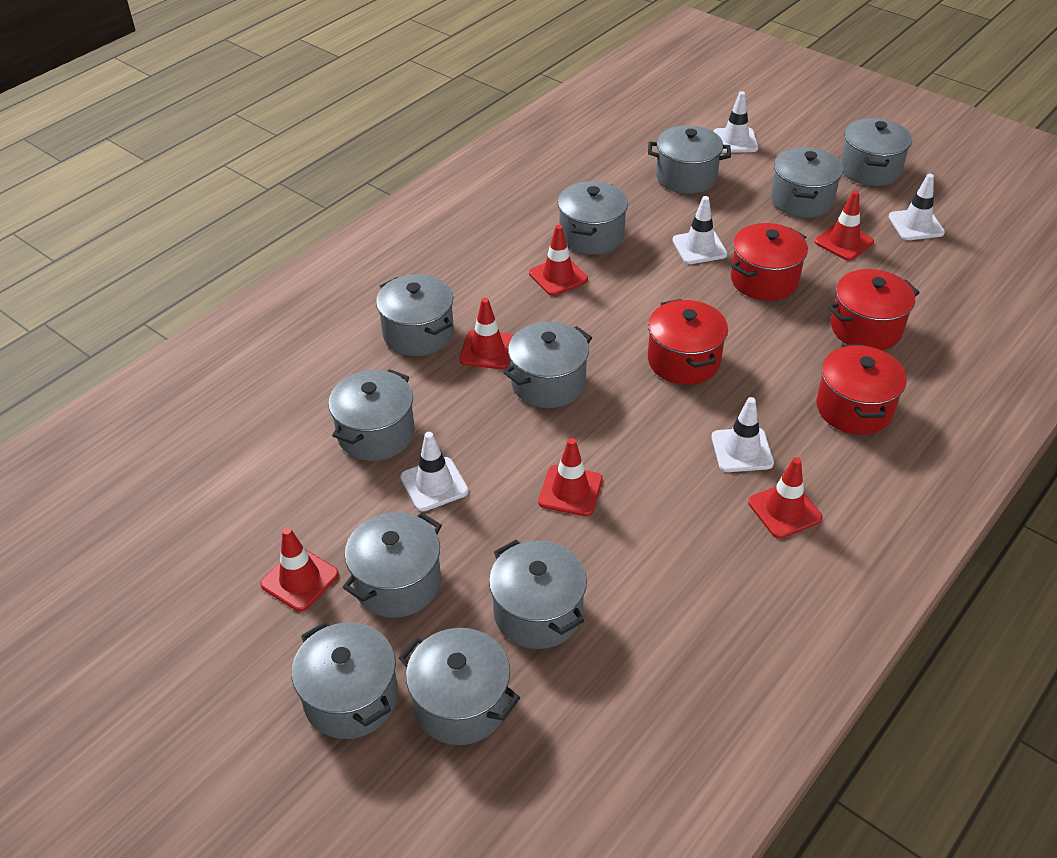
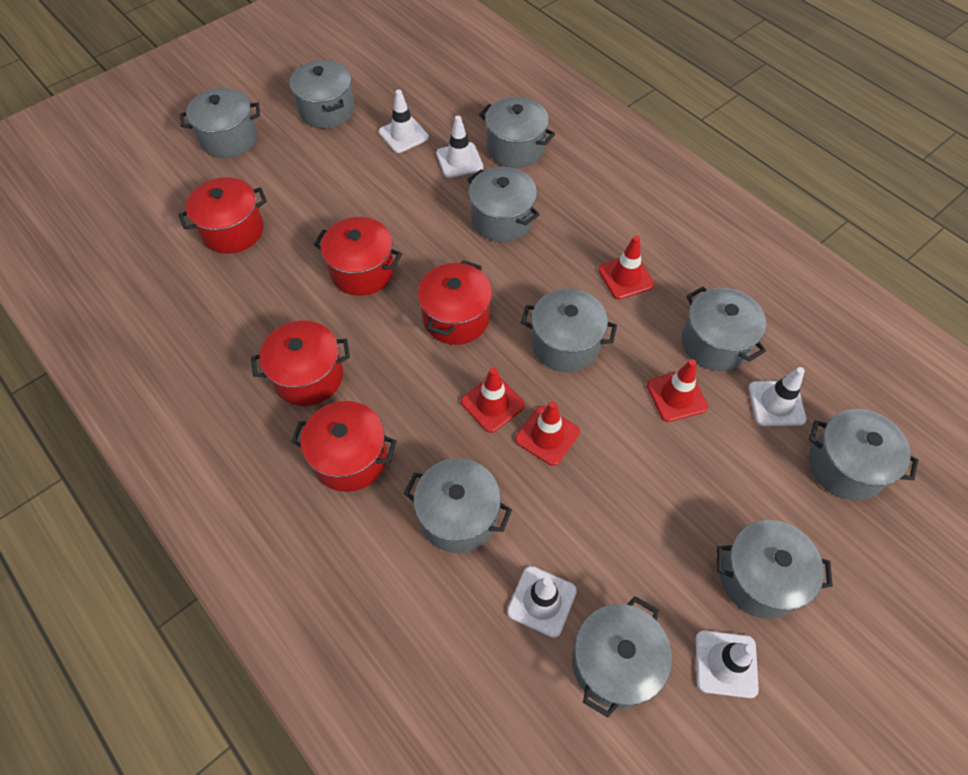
grey pot: 11 -> 10
red pot: 4 -> 5
red traffic cone: 6 -> 4

